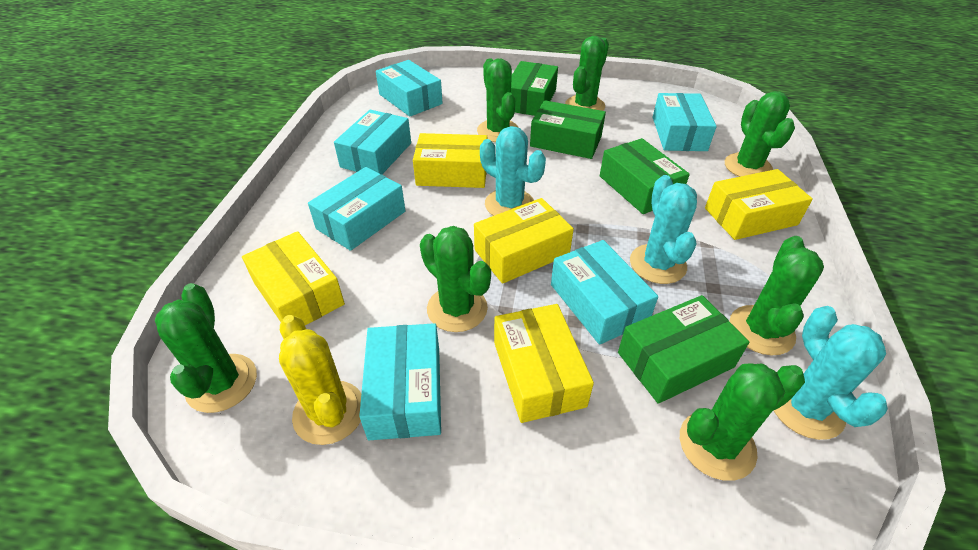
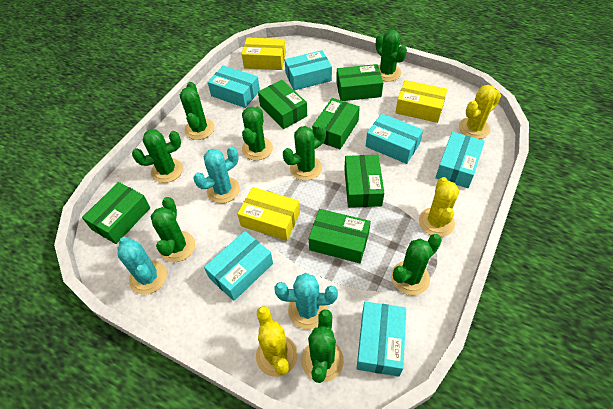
green box: 4 -> 6
green cactus: 7 -> 8
yellow box: 5 -> 3
yellow cactus: 1 -> 3

